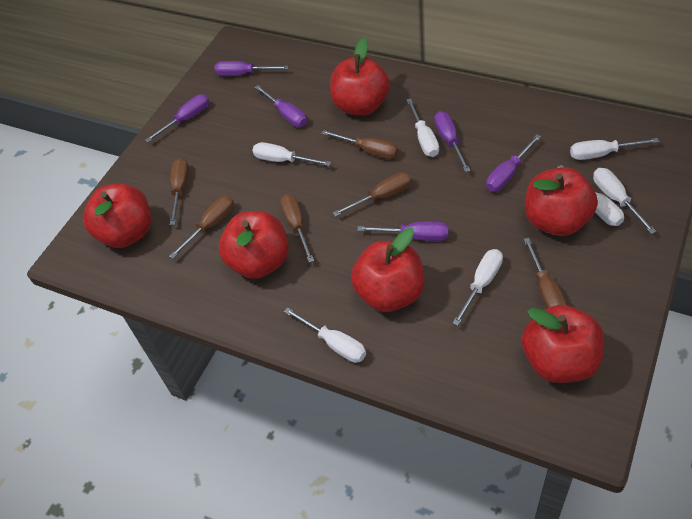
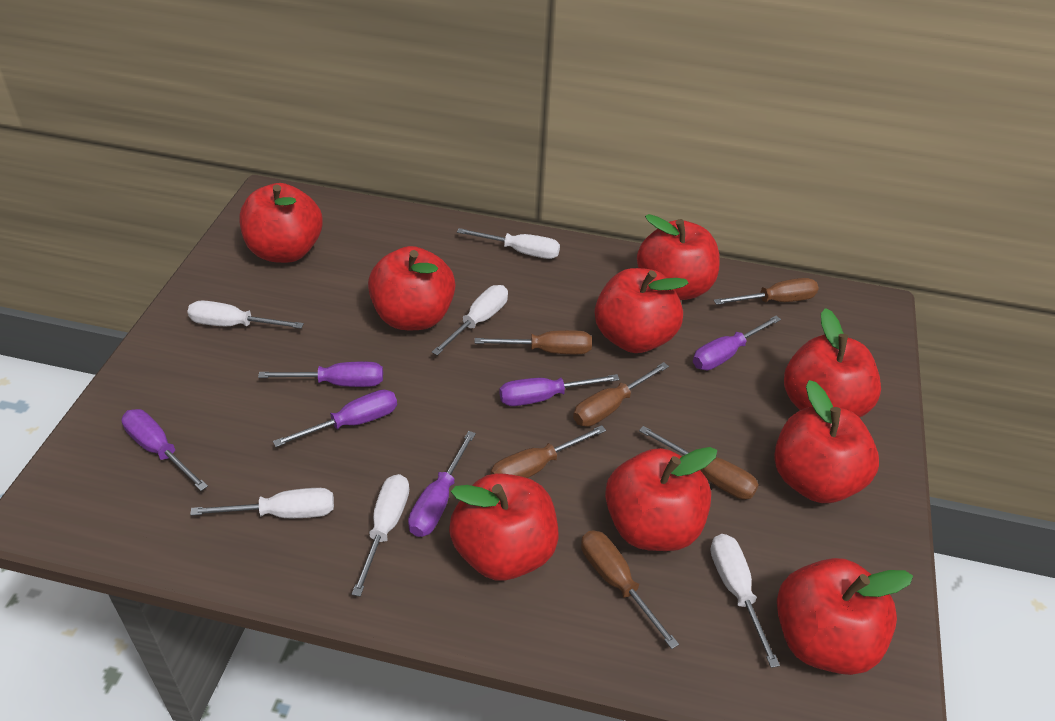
red apple: 6 -> 9
white screwdriver: 7 -> 6

